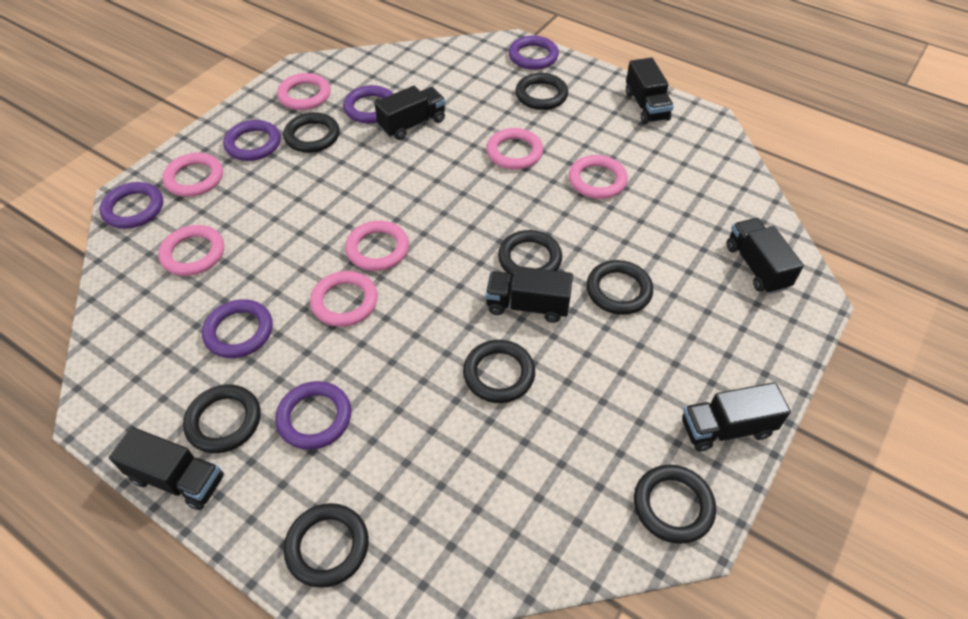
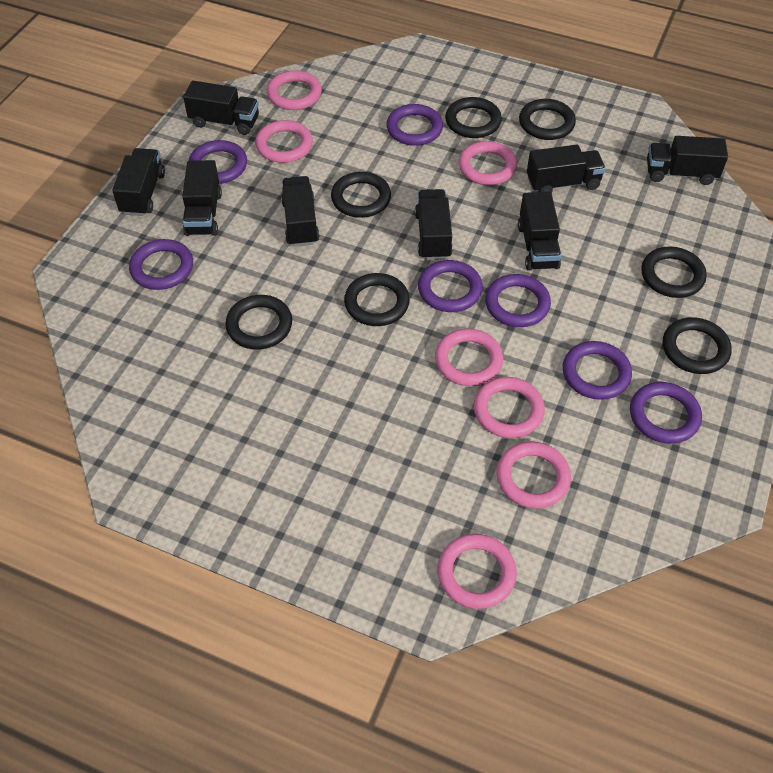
black ring: 8 -> 7
black truck: 6 -> 8
purple ring: 6 -> 7

